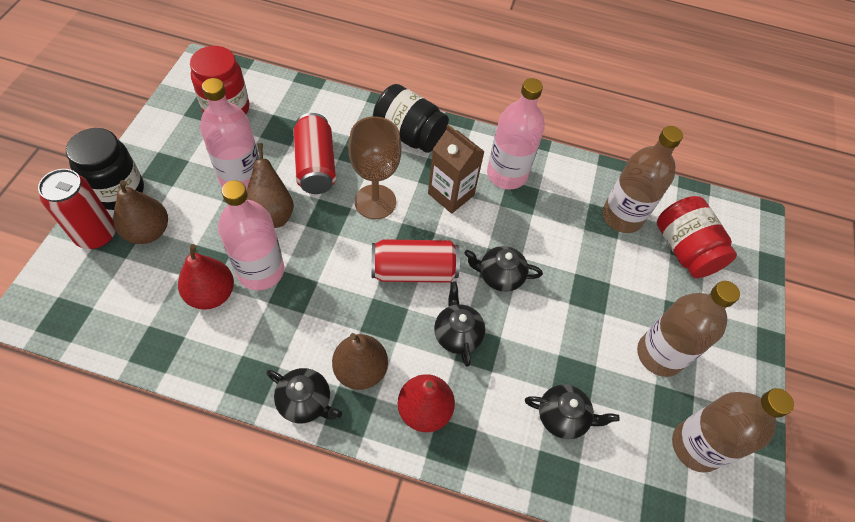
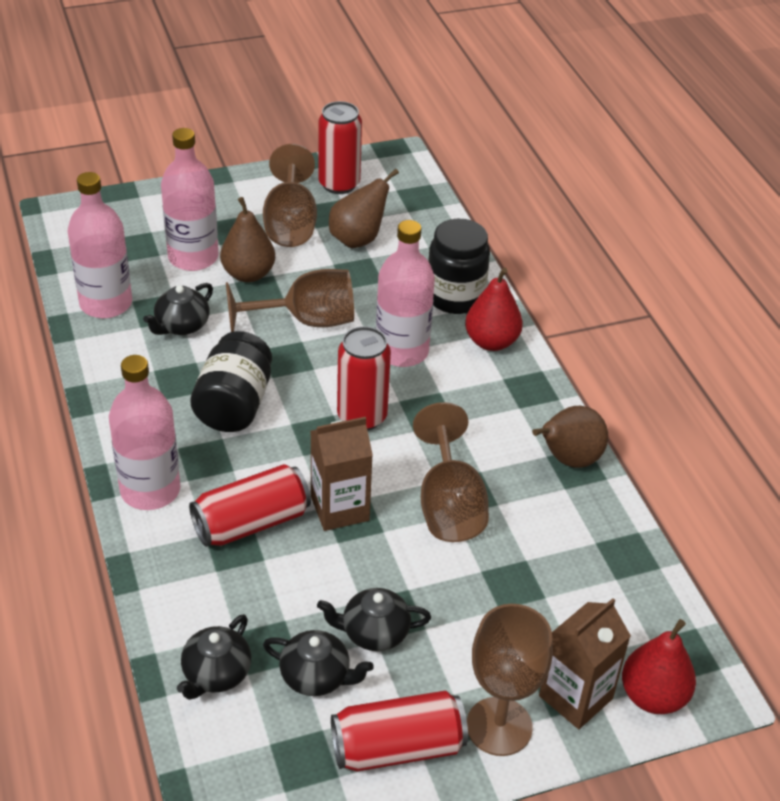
brown bottle: 3 -> 0
brown carton: 1 -> 2
brown goblet: 1 -> 4
pink bottle: 3 -> 4
red can: 3 -> 4
red jar: 2 -> 0

